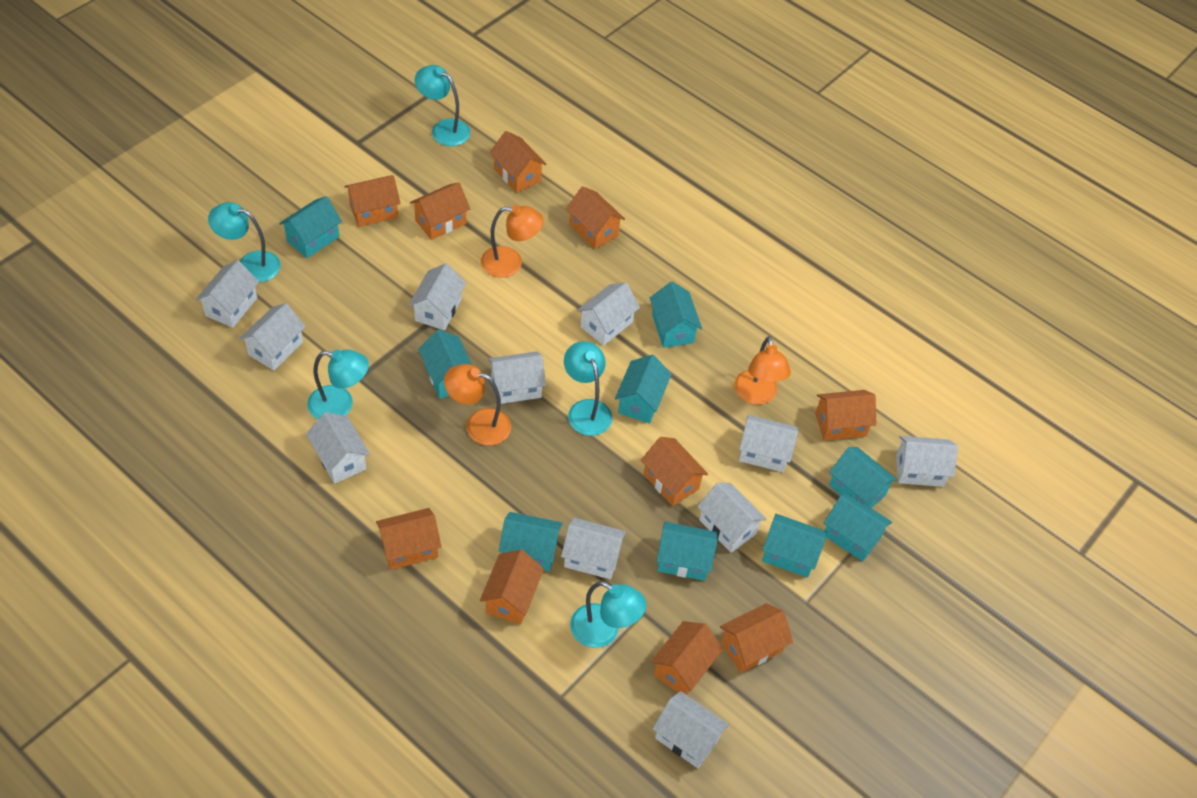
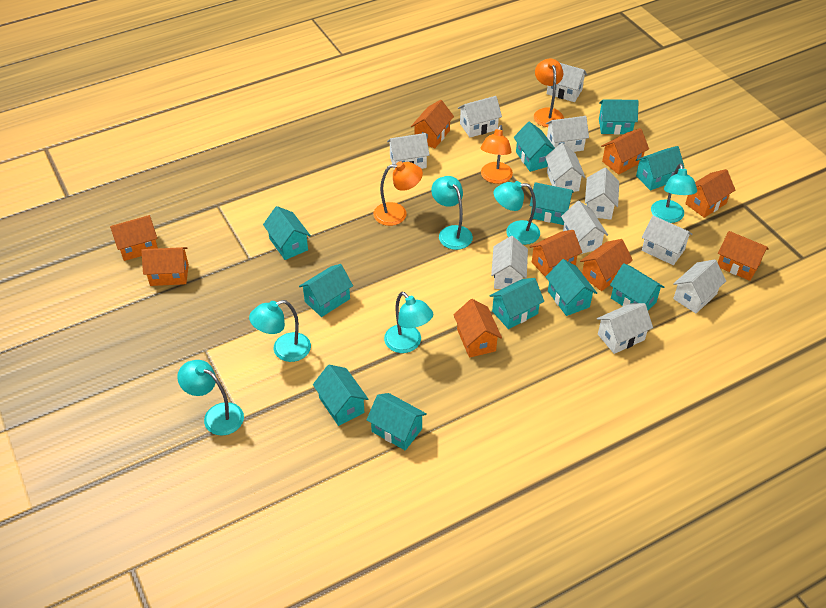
orange house: 10 -> 9
turquoise house: 9 -> 11
turquoise lamp: 5 -> 6

